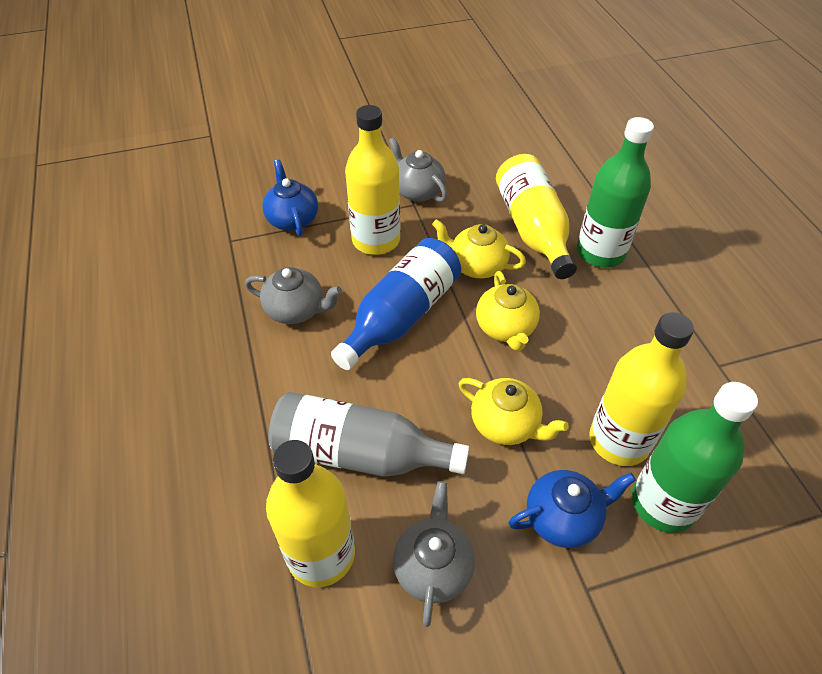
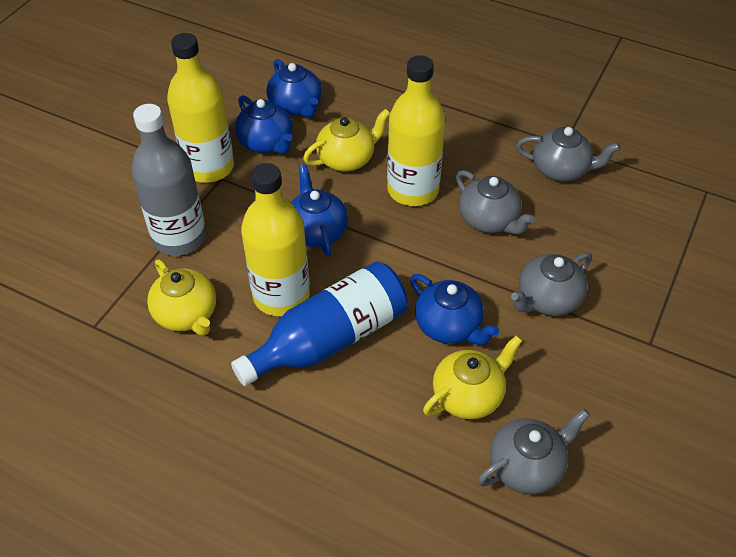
blue teapot: 2 -> 4
green bottle: 2 -> 0
grey teapot: 3 -> 4
yellow bottle: 4 -> 3

